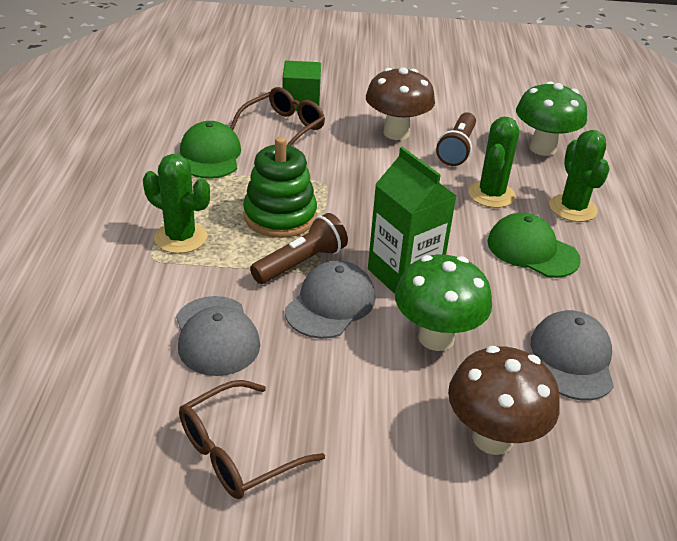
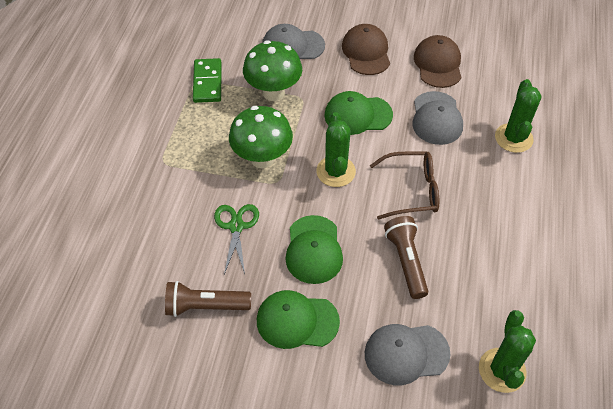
brown cap: 0 -> 2
brown glasses: 2 -> 1
brown mushroom: 2 -> 0
green cap: 2 -> 3
green carton: 1 -> 0
green cube: 1 -> 0
green domino: 0 -> 1
green scissors: 0 -> 1
green stacking toy: 1 -> 0

